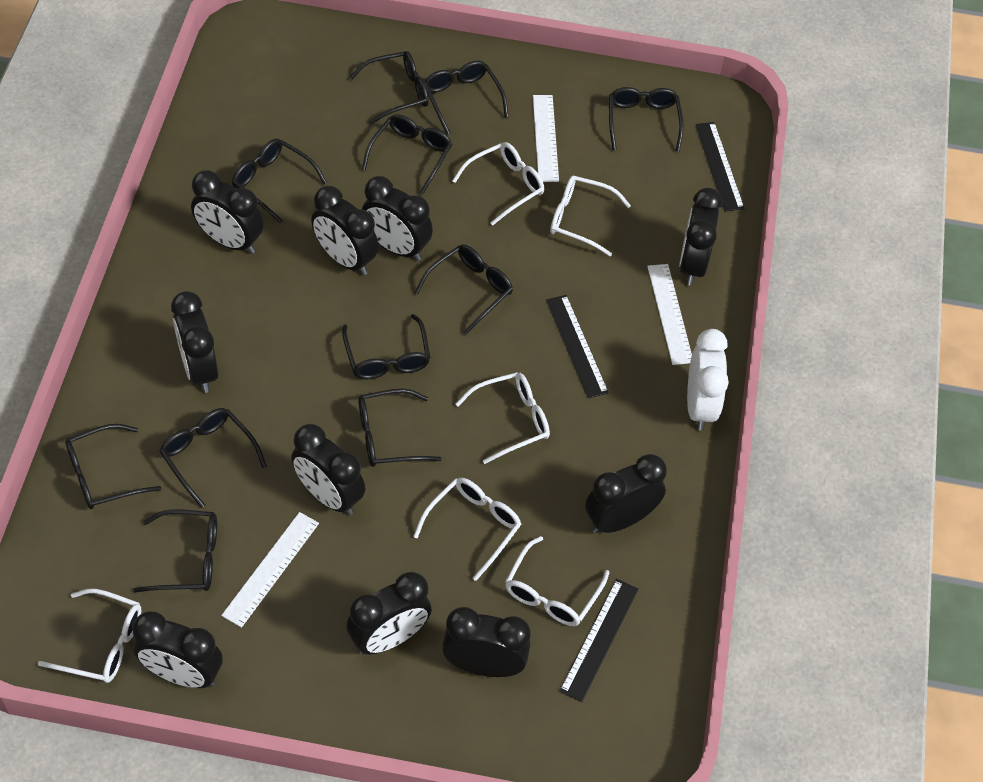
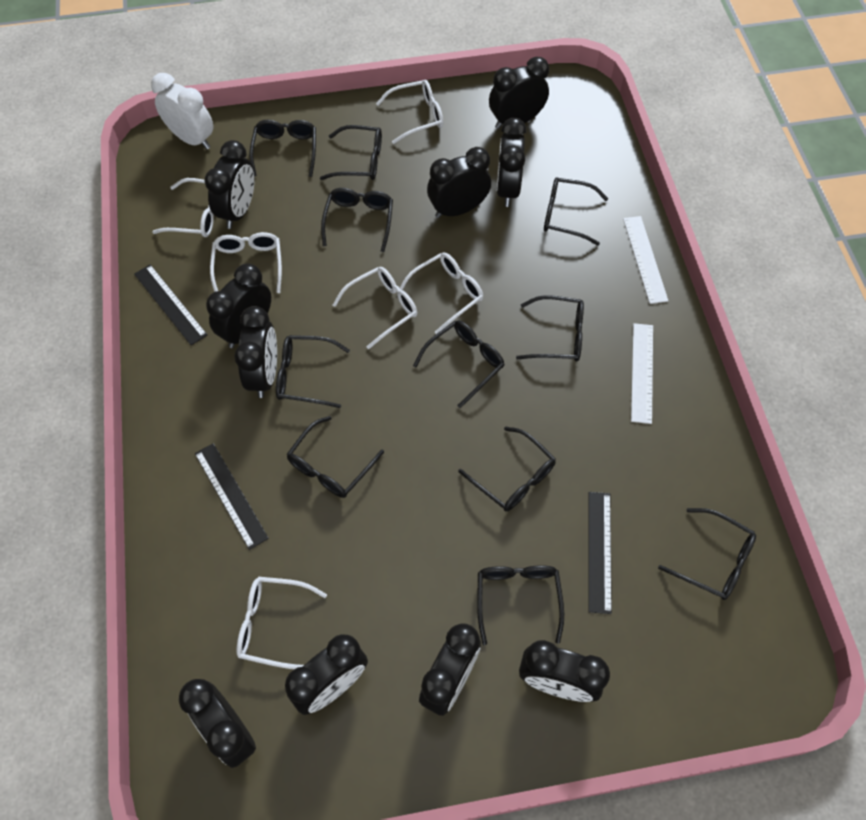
white ruler: 3 -> 2

